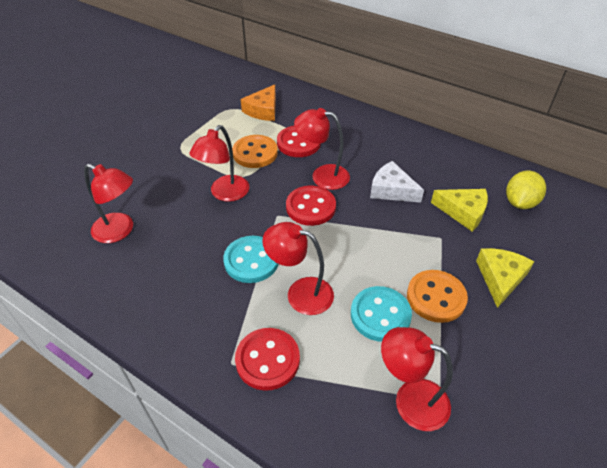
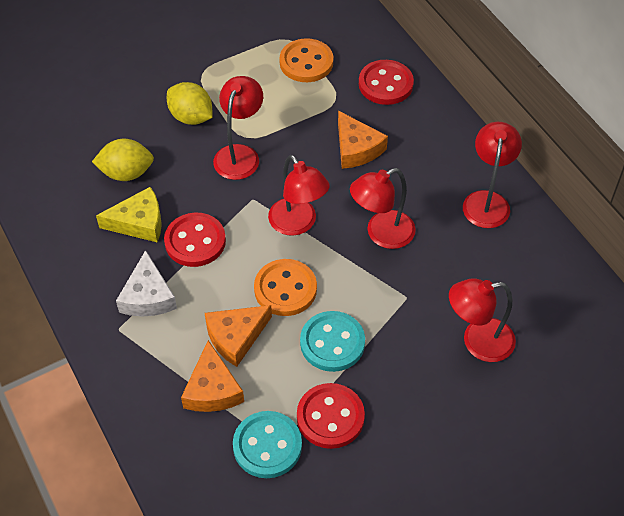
orange cheese: 1 -> 3
yellow cheese: 2 -> 1
yellow lemon: 1 -> 2

